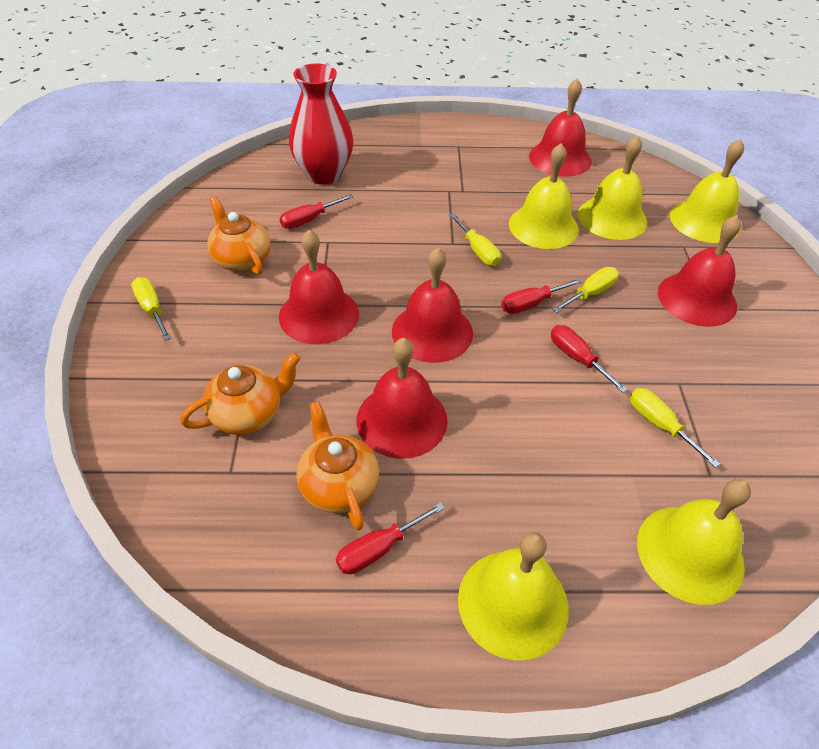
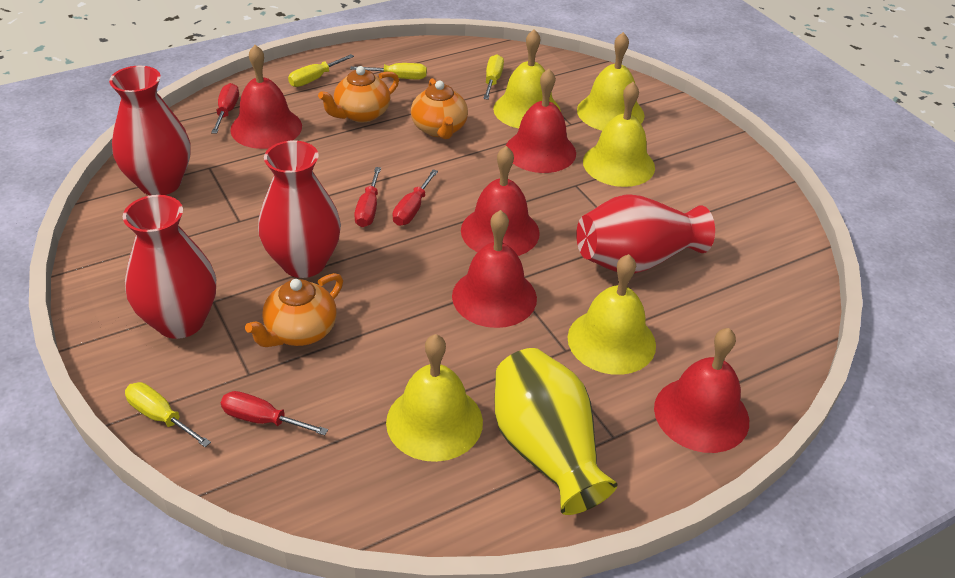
red vase: 1 -> 4
yellow vase: 0 -> 1

